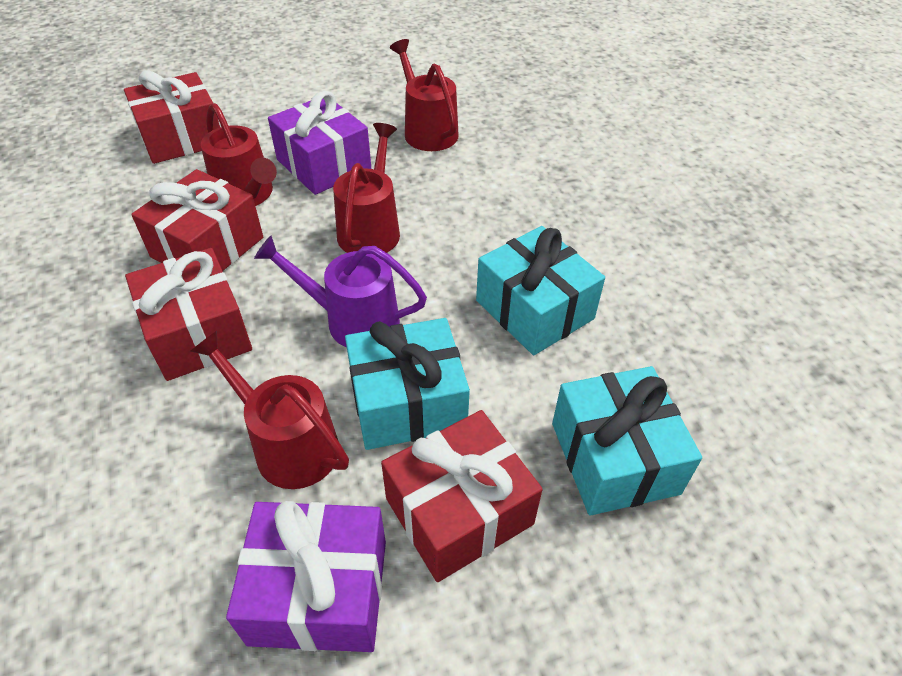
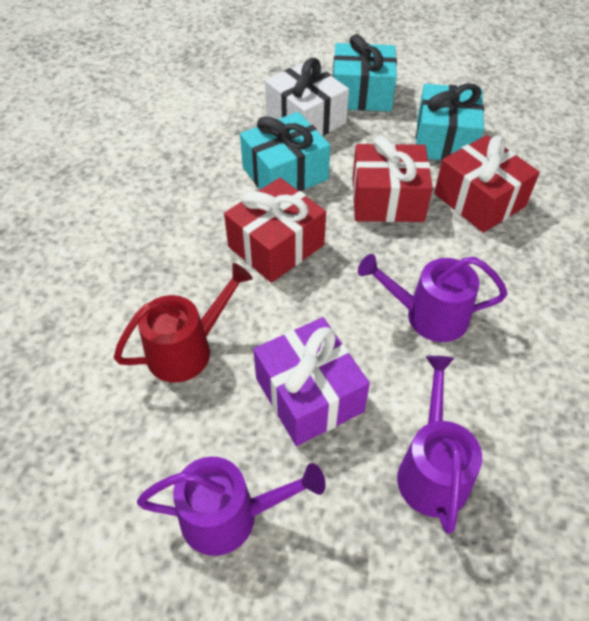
purple gift: 2 -> 1
purple watering can: 1 -> 3
red gift: 4 -> 3
red watering can: 4 -> 1
white gift: 0 -> 1

